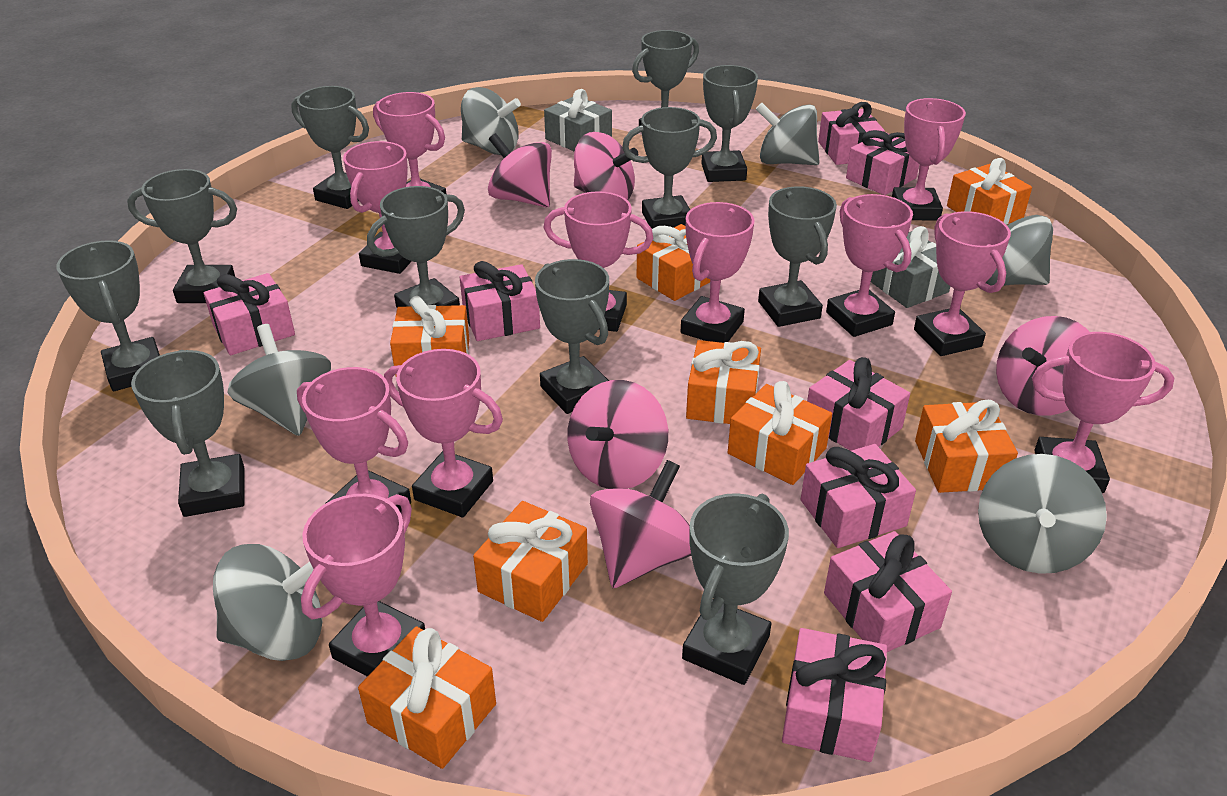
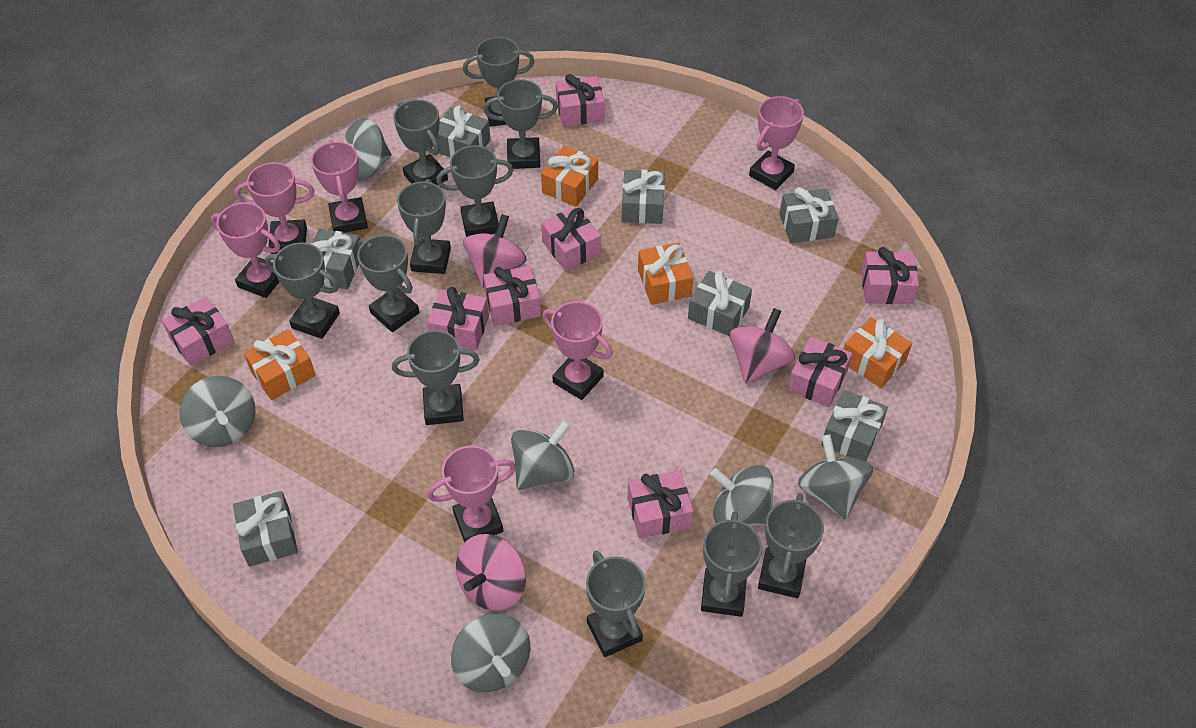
grey gift: 2 -> 7
orange gift: 8 -> 4
pink spinning top: 5 -> 3
pink trophy: 11 -> 6

